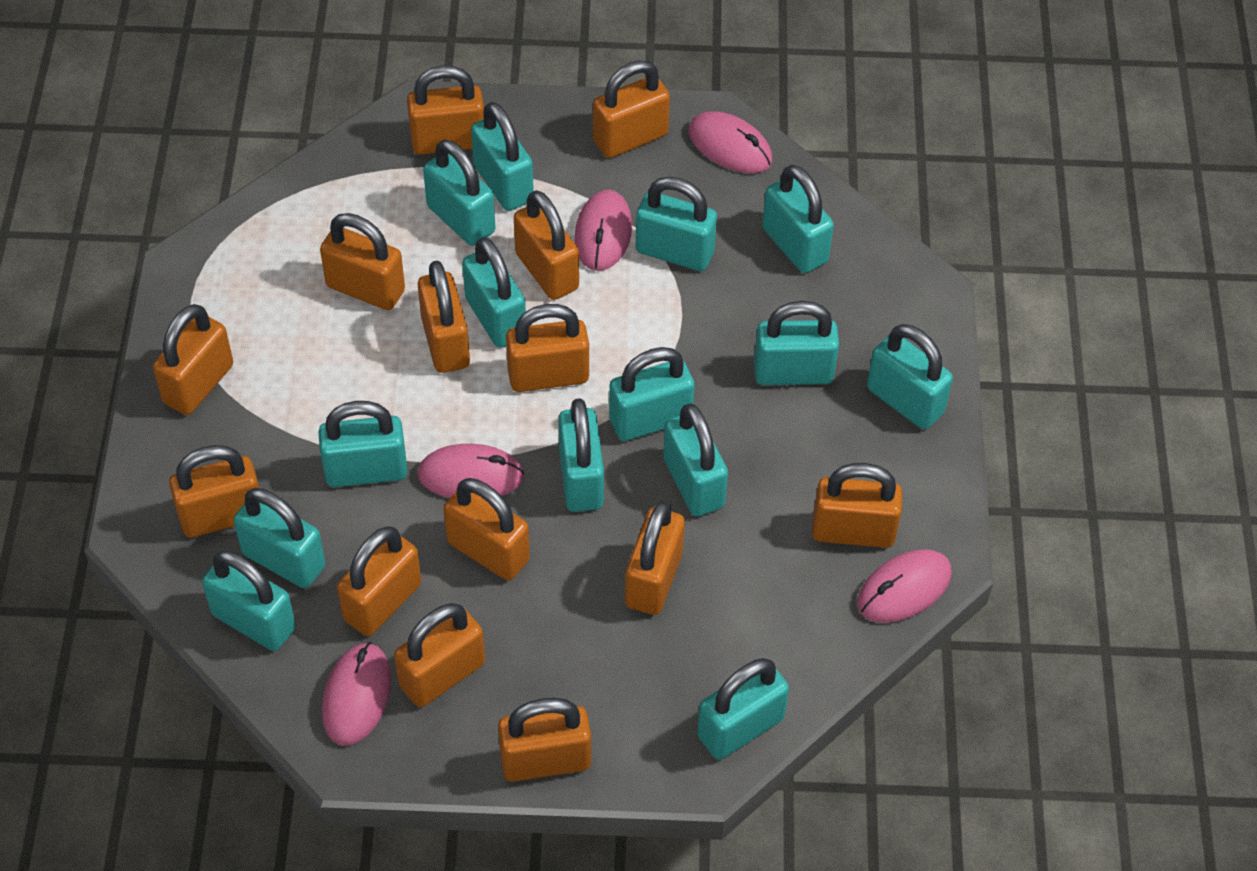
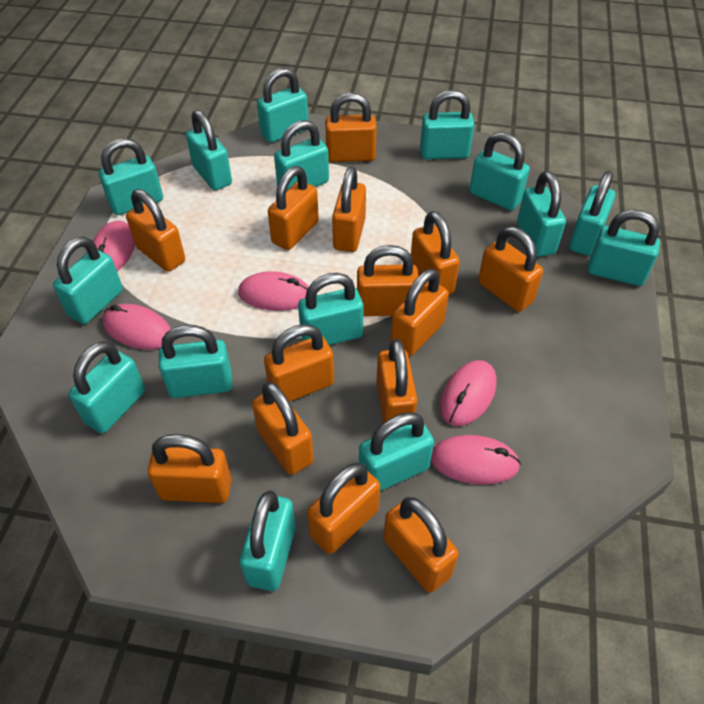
turquoise padlock: 14 -> 15

